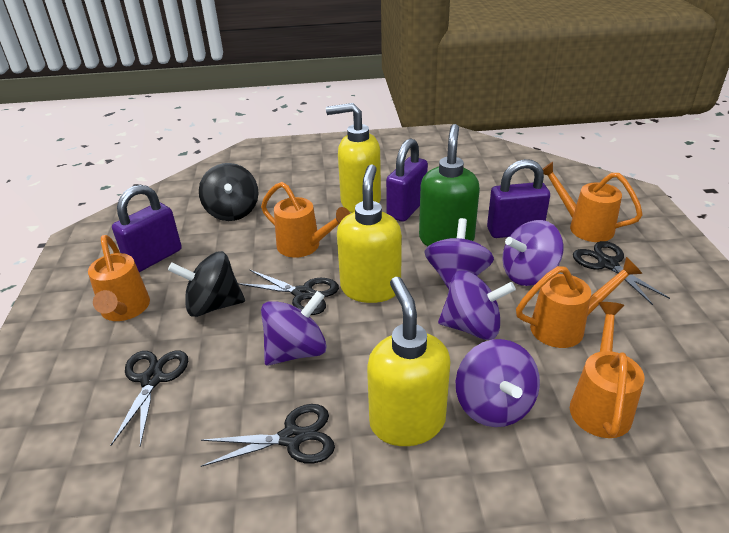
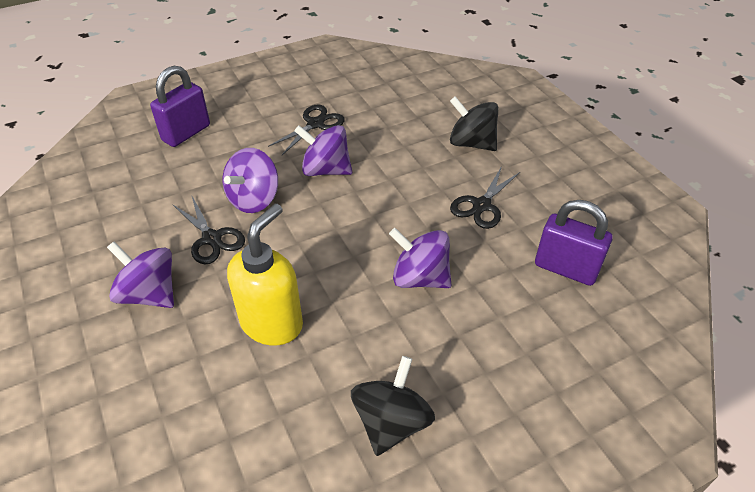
black scissors: 4 -> 3
green soap dispenser: 1 -> 0
orange watering can: 5 -> 0
purple padlock: 3 -> 2
purple spinning top: 5 -> 4
yellow soap dispenser: 3 -> 1

